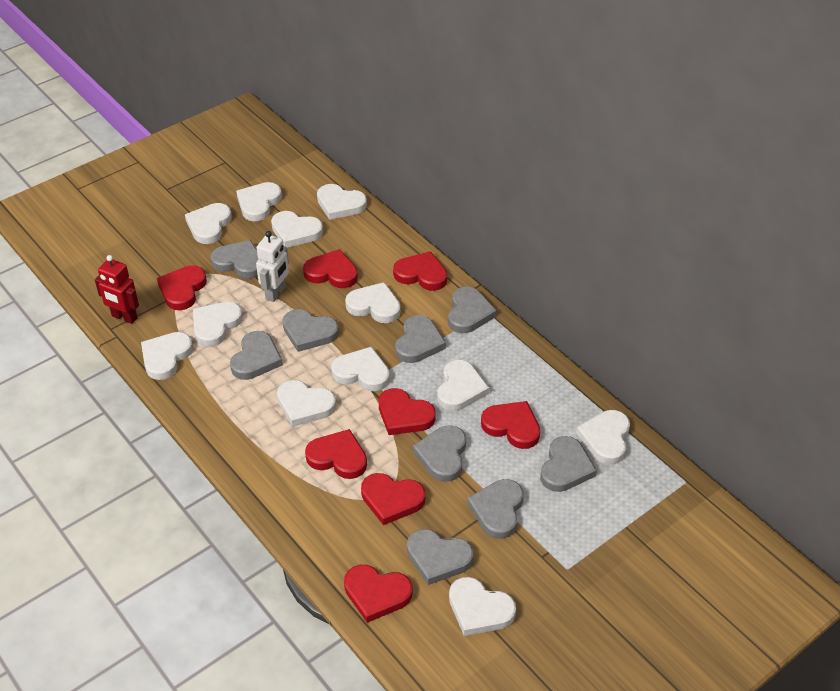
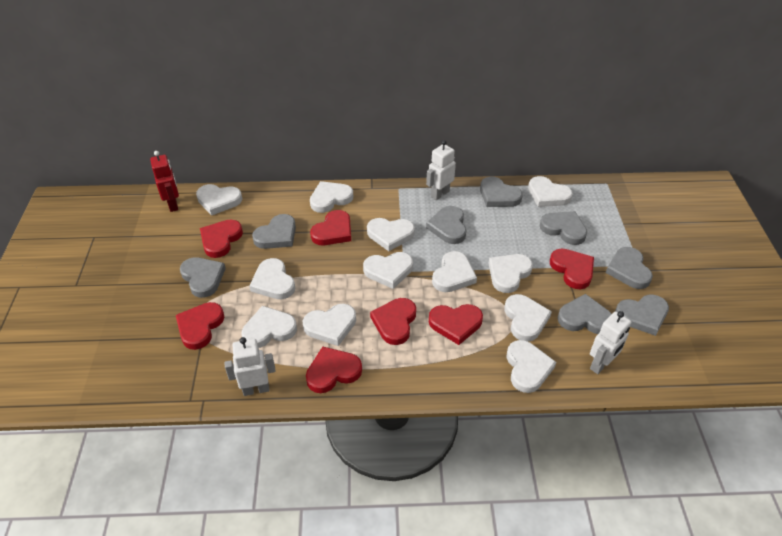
grey heart: 9 -> 8
red heart: 8 -> 7
white robot: 1 -> 3

